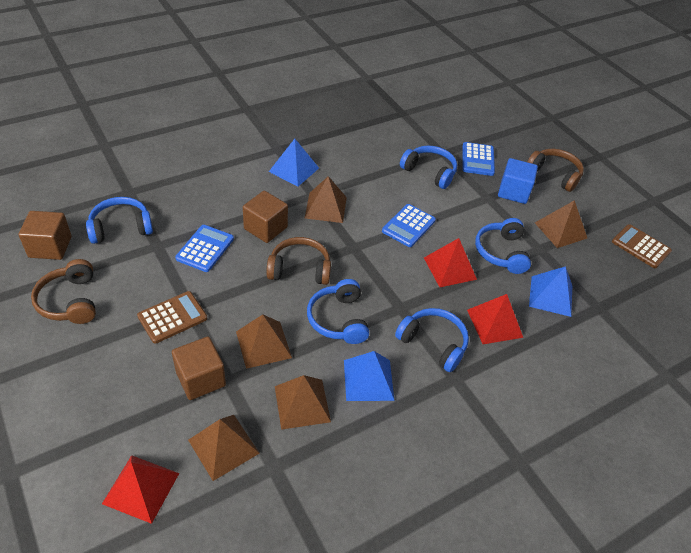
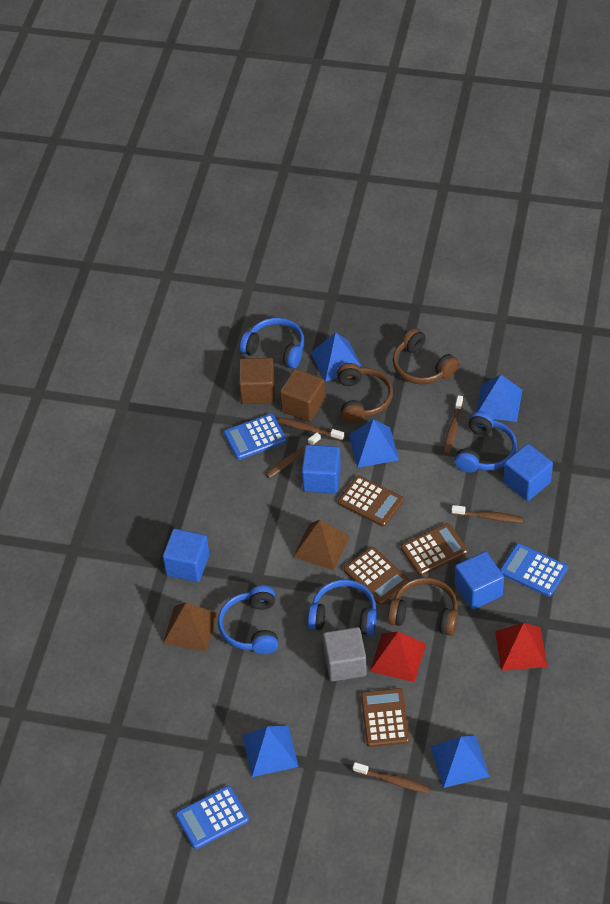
blue cube: 1 -> 4
blue headphones: 5 -> 4
blue pyramid: 3 -> 5
brown calculator: 2 -> 4
brown cube: 3 -> 2
brown pyramid: 5 -> 2
brown toothbrush: 0 -> 5
grey cube: 0 -> 1
red pyramid: 3 -> 2

